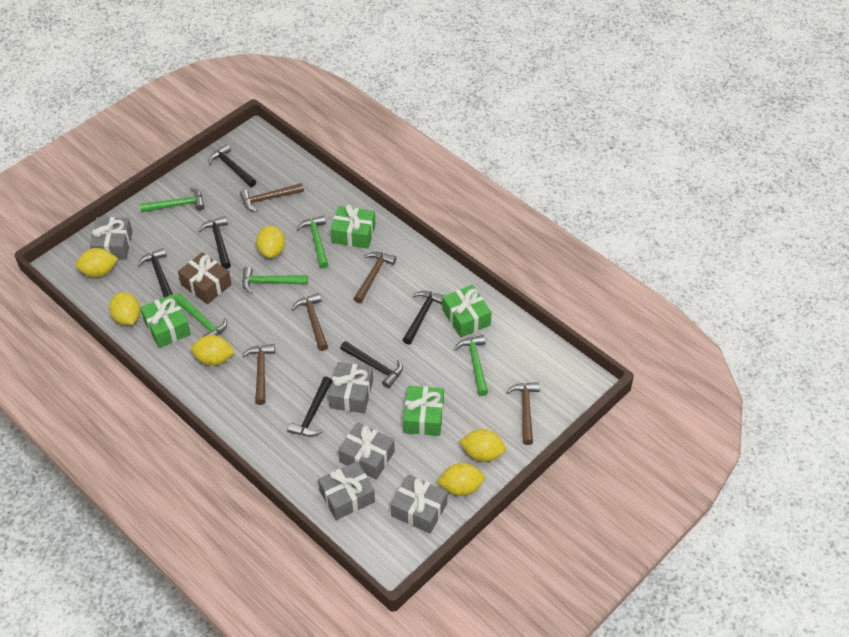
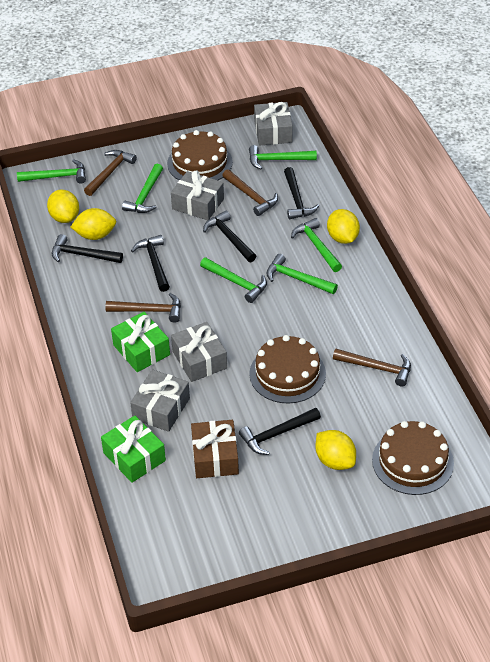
black hammer: 6 -> 5
brown cake: 0 -> 3
brown hammer: 5 -> 4
green gift: 4 -> 2
green hammer: 5 -> 6
grey gift: 5 -> 4
yellow lemon: 6 -> 4

